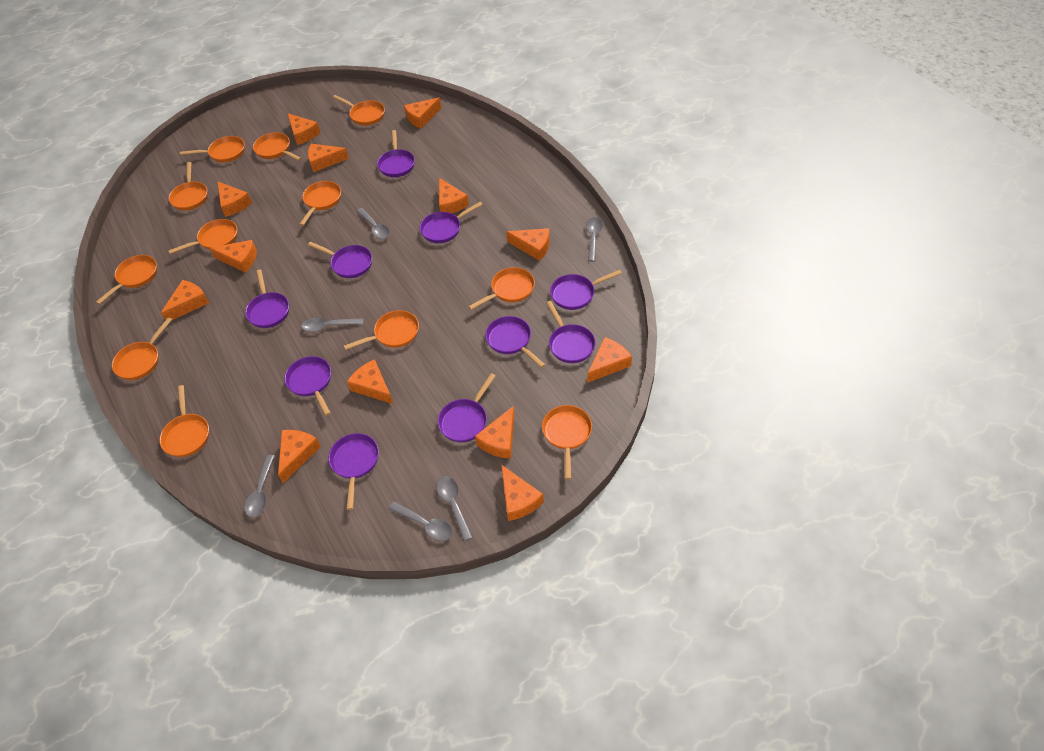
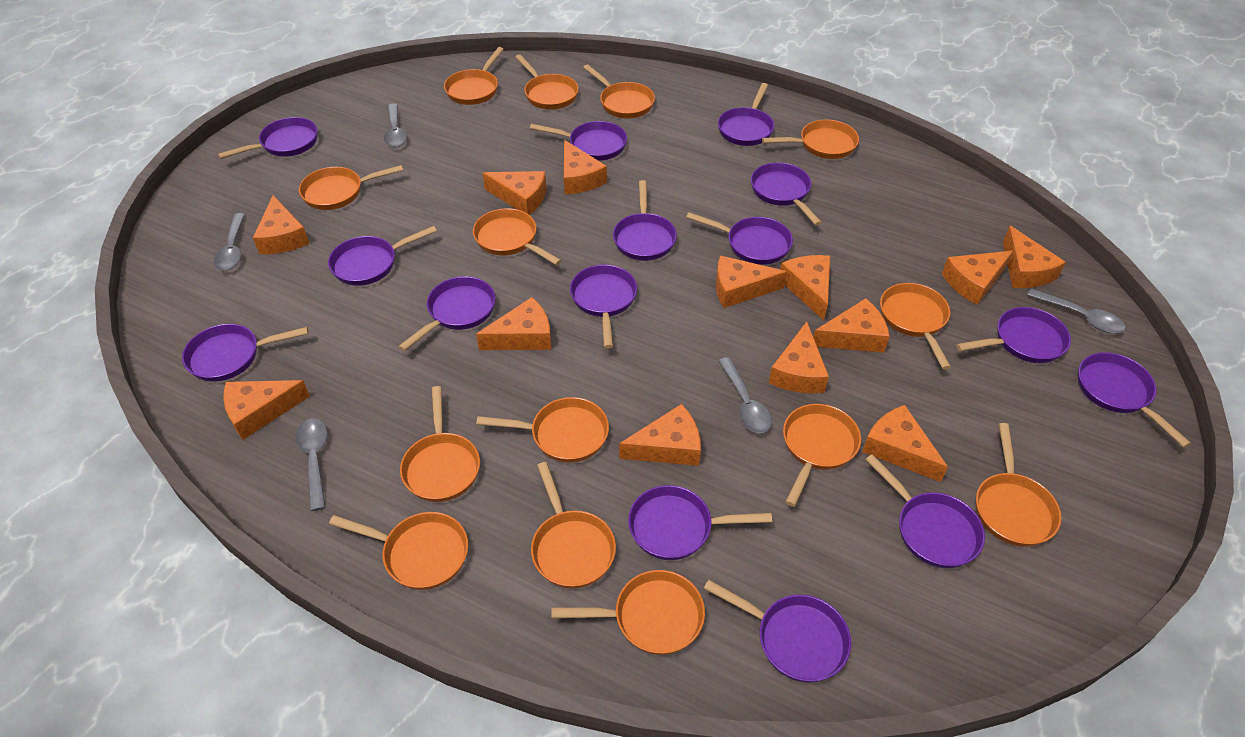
grey spoon: 6 -> 5
orange pan: 12 -> 14
purple pan: 10 -> 15

